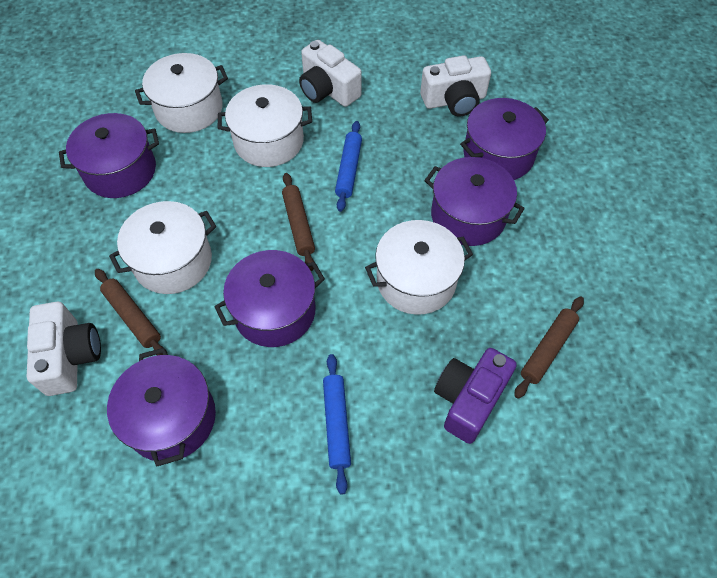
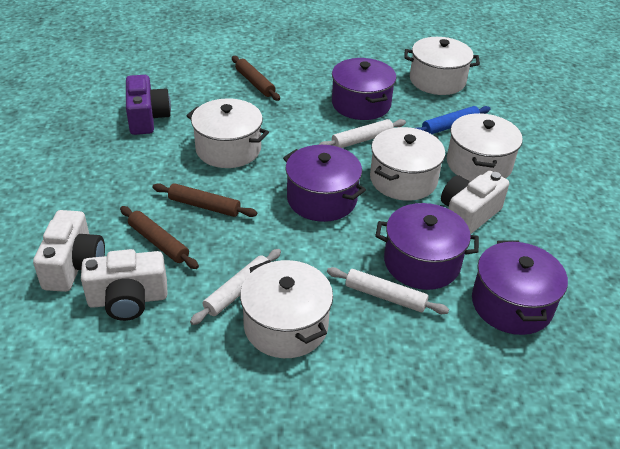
blue rolling pin: 2 -> 1
purple pot: 5 -> 4
white pot: 4 -> 5
white rolling pin: 0 -> 3

